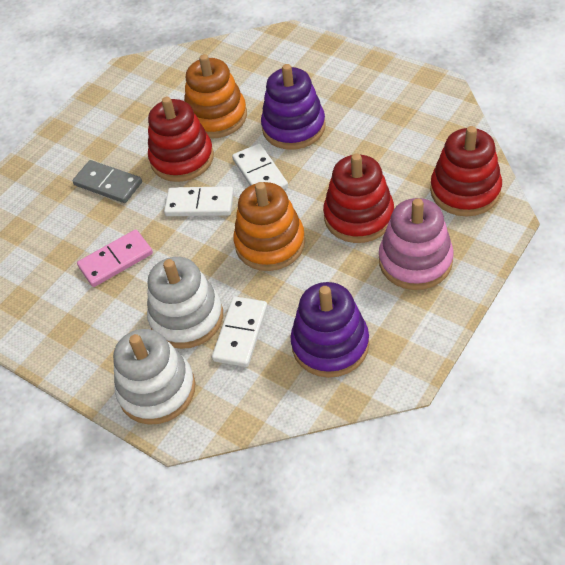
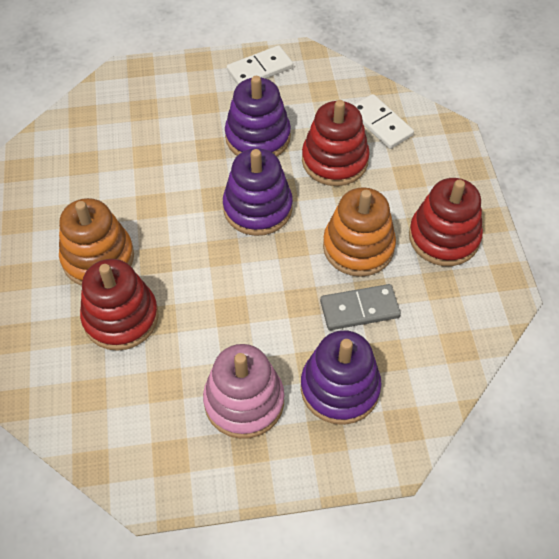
pink domino: 1 -> 0
purple stacking toy: 2 -> 3
white domino: 3 -> 2
white stacking toy: 2 -> 0

